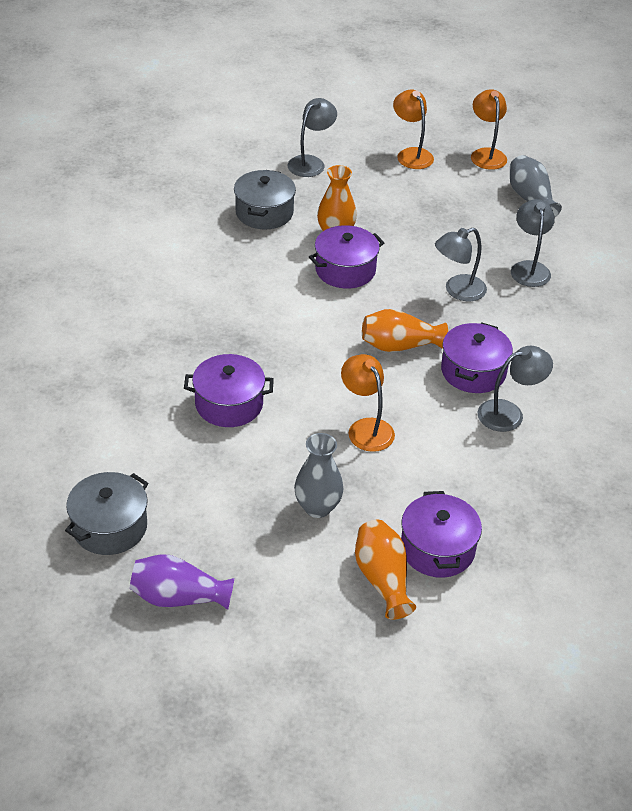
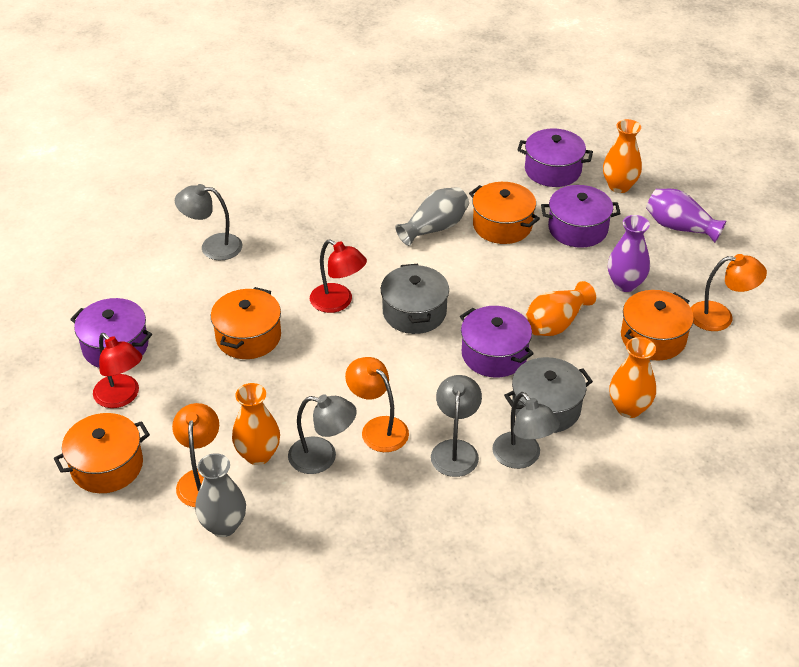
orange pot: 0 -> 4
orange vase: 3 -> 4
purple vase: 1 -> 2
red lamp: 0 -> 2

